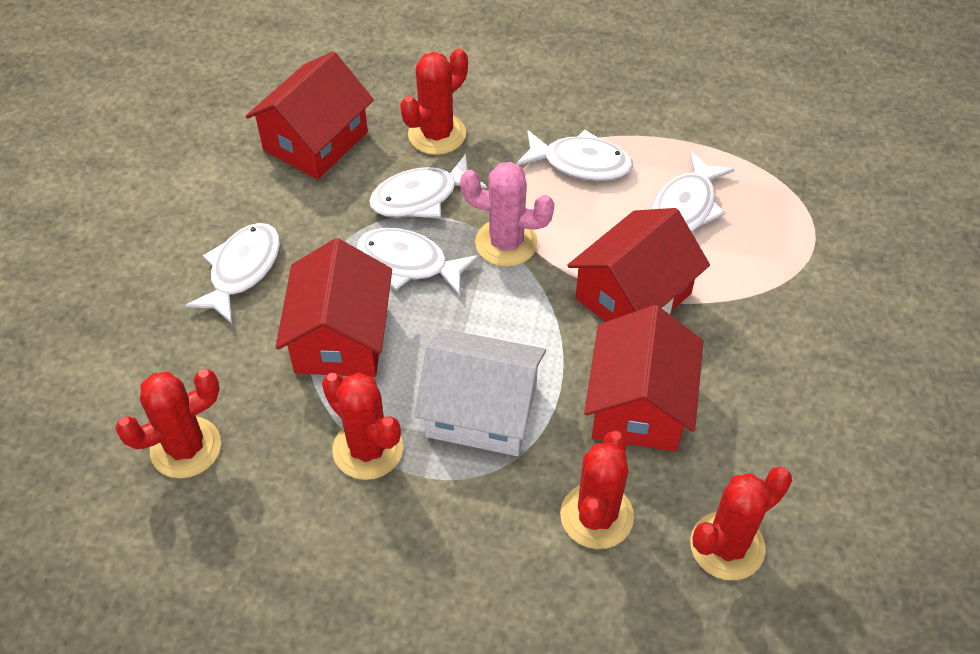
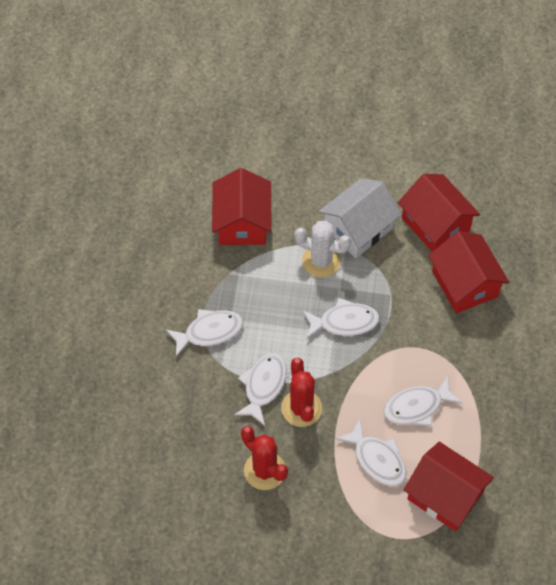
pink cactus: 1 -> 0
red cactus: 5 -> 2
white cactus: 0 -> 1

